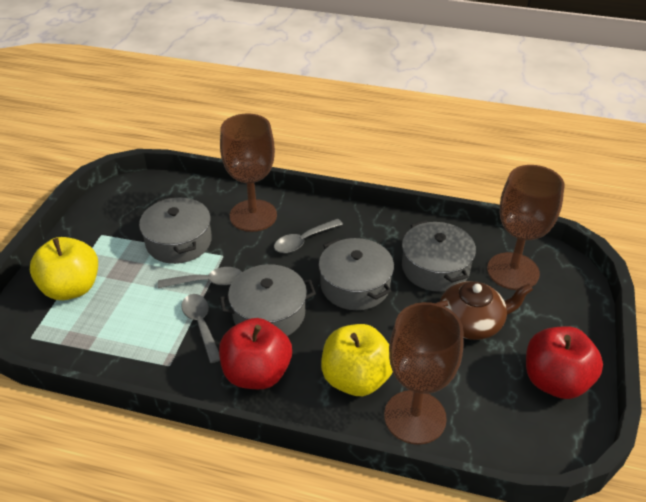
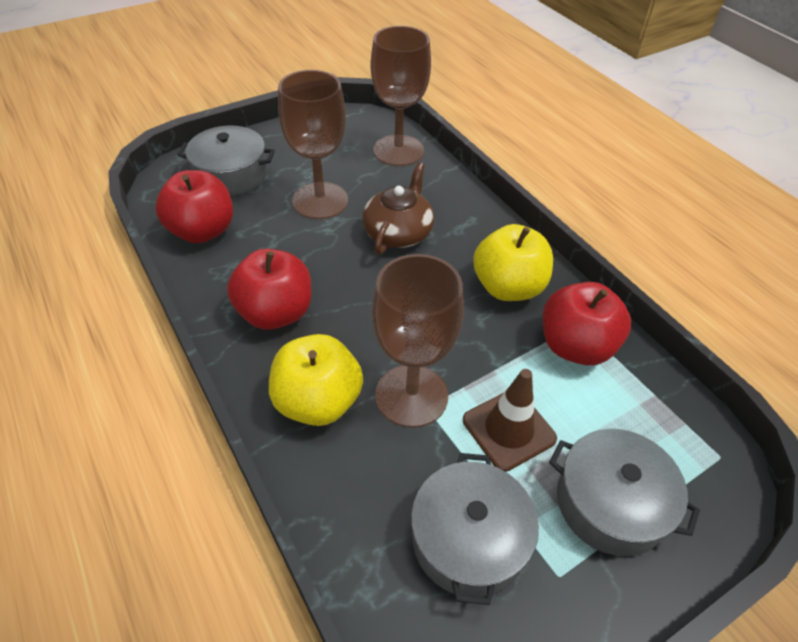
brown traffic cone: 0 -> 1
grey pot: 4 -> 3
grey spoon: 3 -> 0
red apple: 2 -> 3

